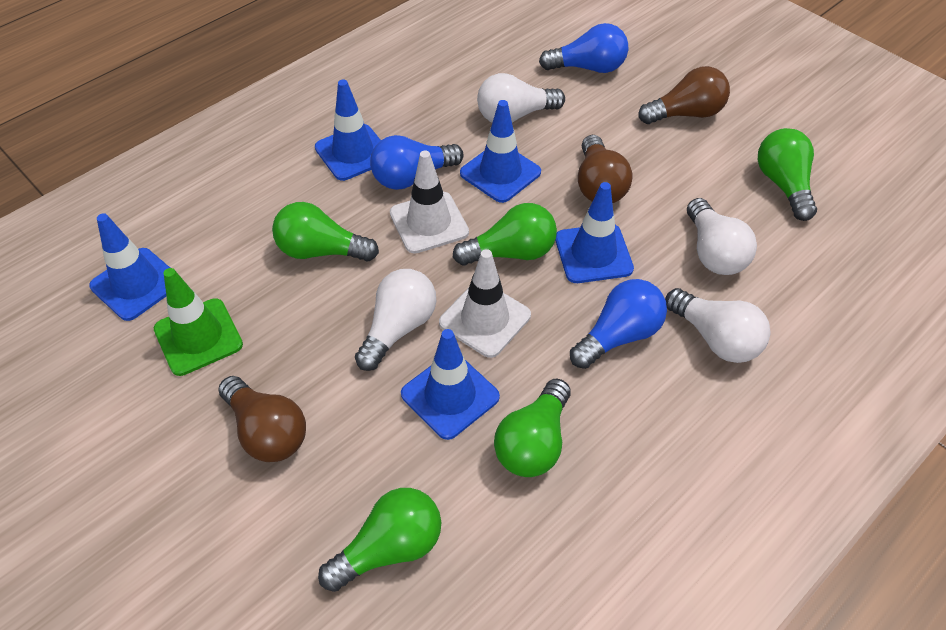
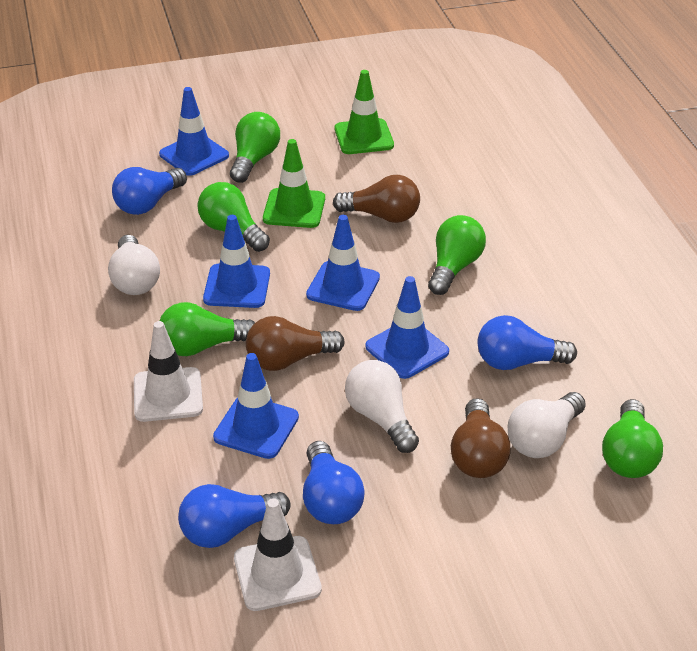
blue light bulb: 3 -> 4
green traffic cone: 1 -> 2
white light bulb: 4 -> 3

